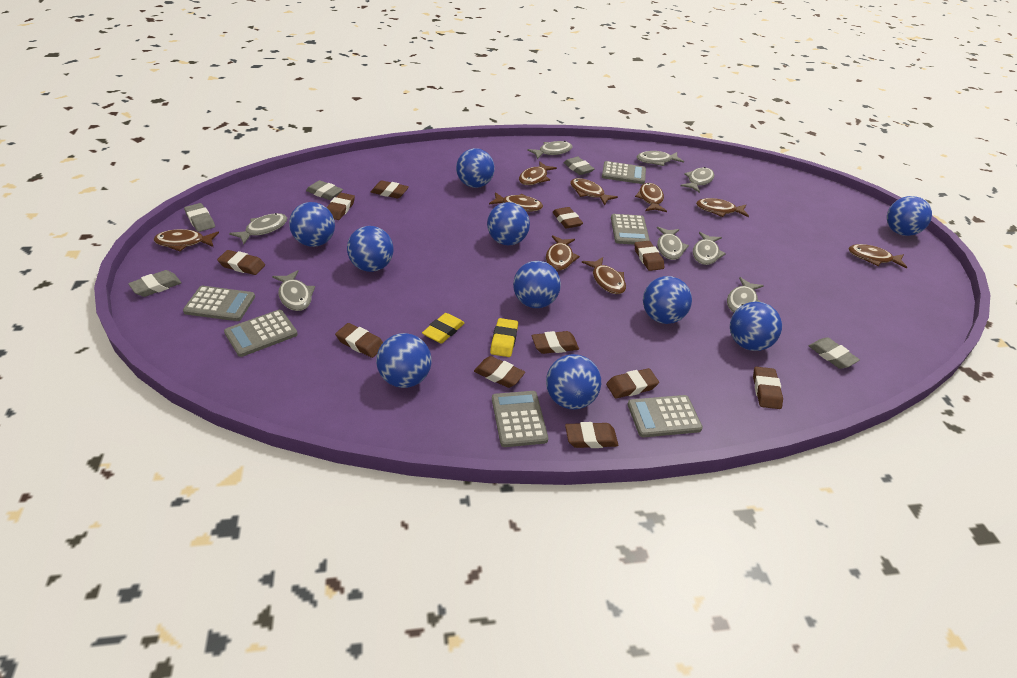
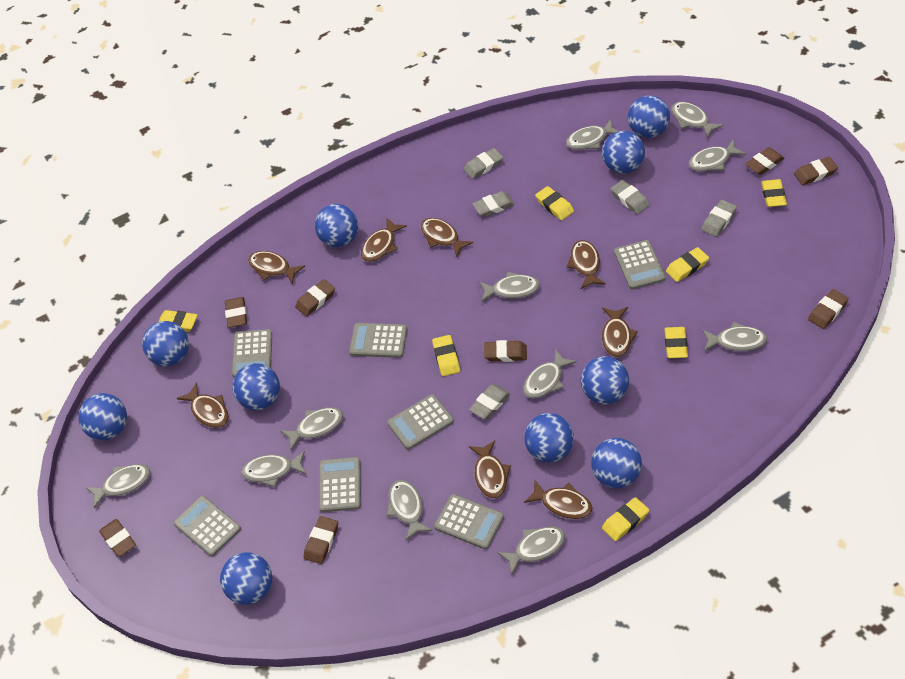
brown eraser: 11 -> 8
brown fish: 9 -> 8
grey calculator: 6 -> 7
grey fish: 8 -> 11
yellow eraser: 2 -> 7

